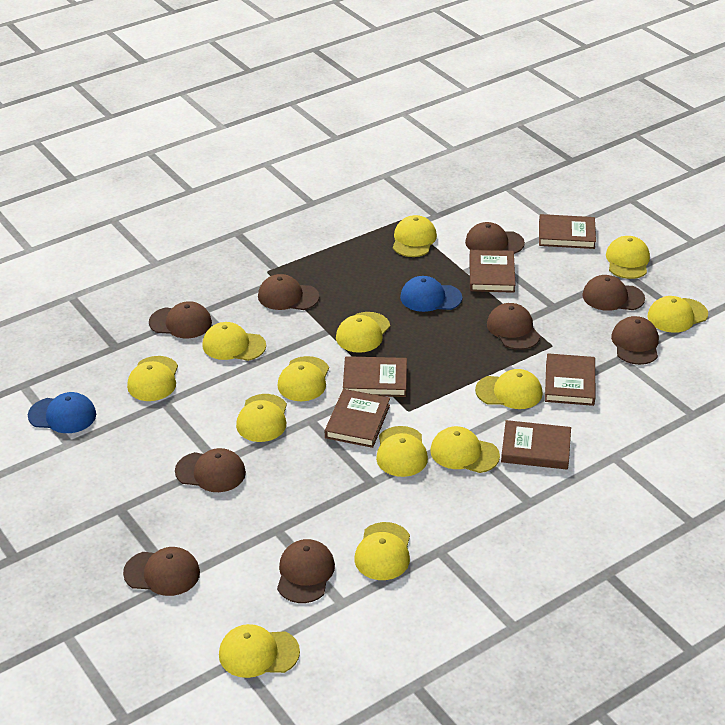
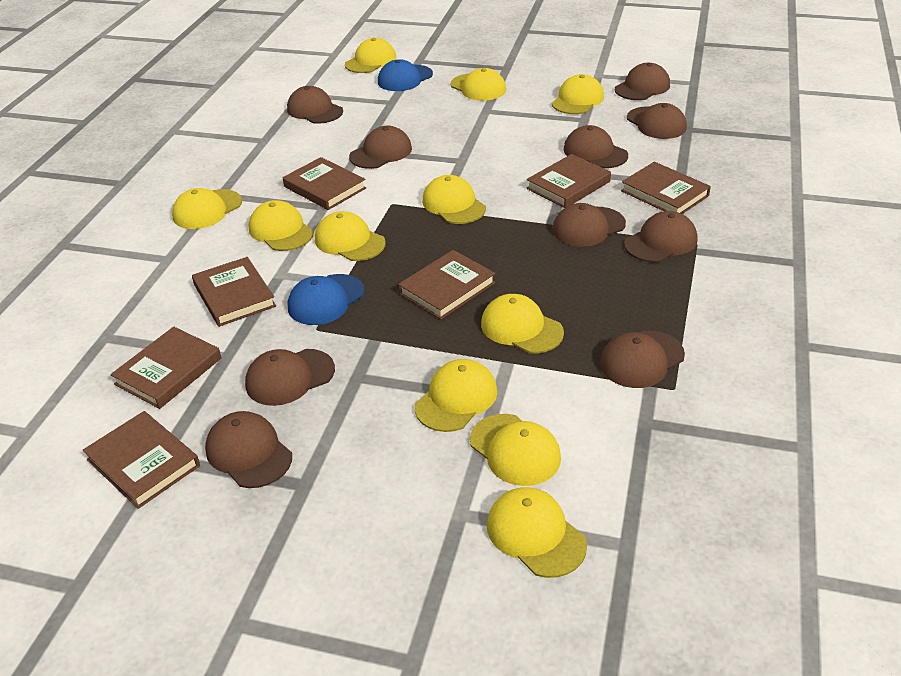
brown book: 6 -> 7
brown cap: 9 -> 10
yellow cap: 13 -> 11

